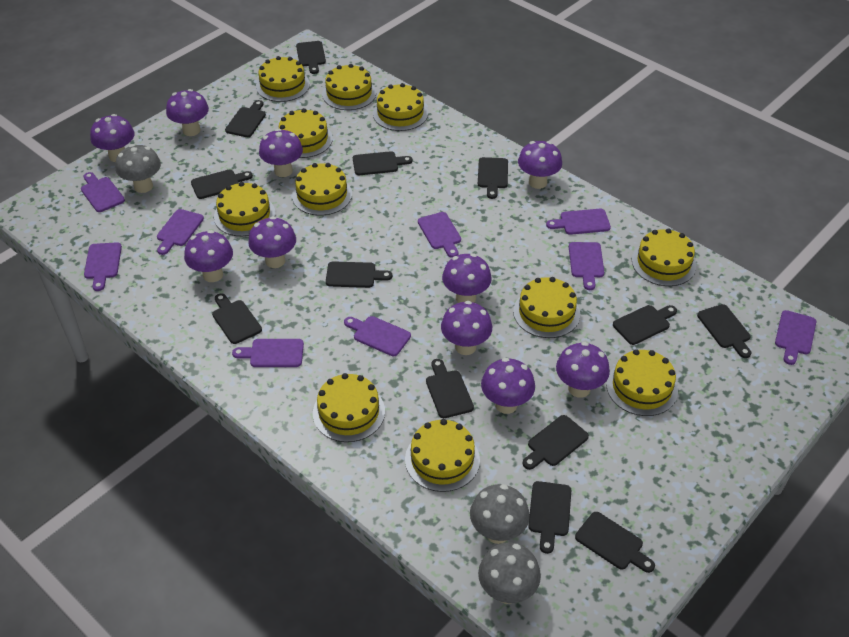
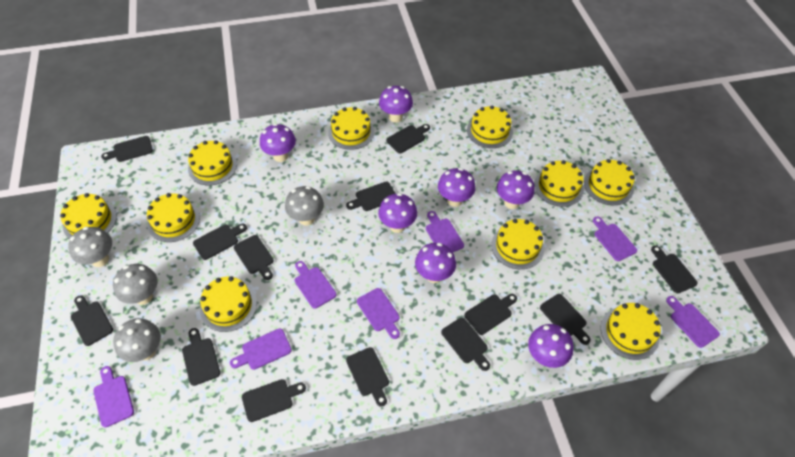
grey mushroom: 3 -> 4
purple cutting board: 9 -> 7
purple mushroom: 10 -> 7
yellow cake: 11 -> 10

